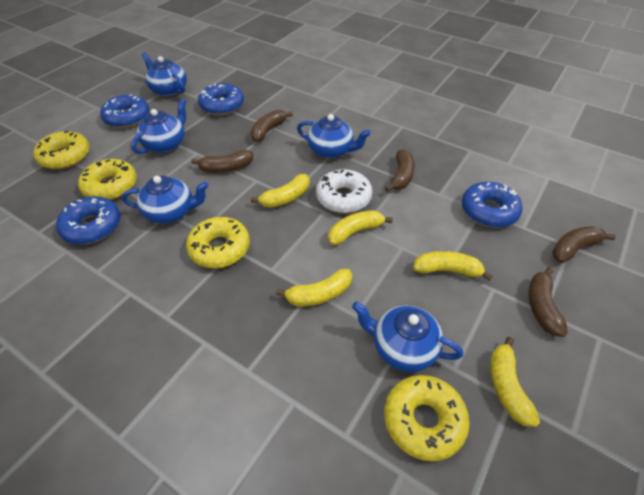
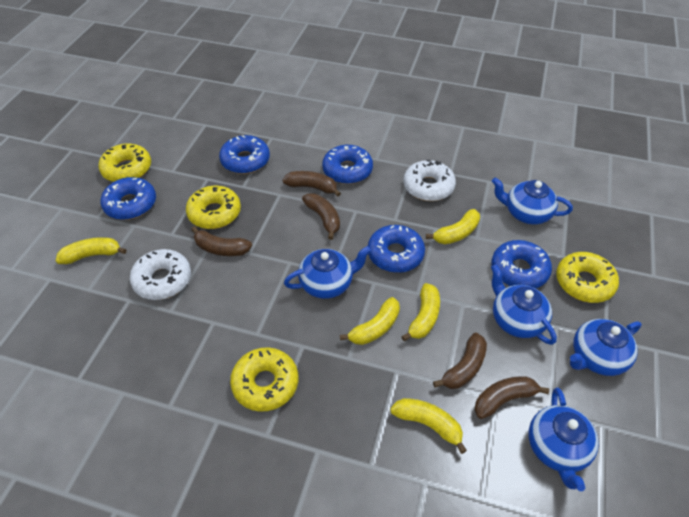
blue donut: 4 -> 5
white donut: 1 -> 2

